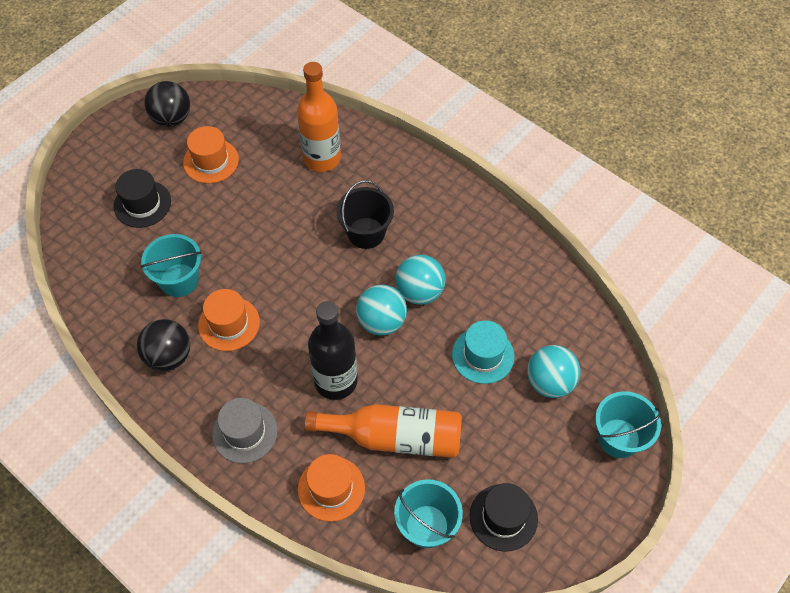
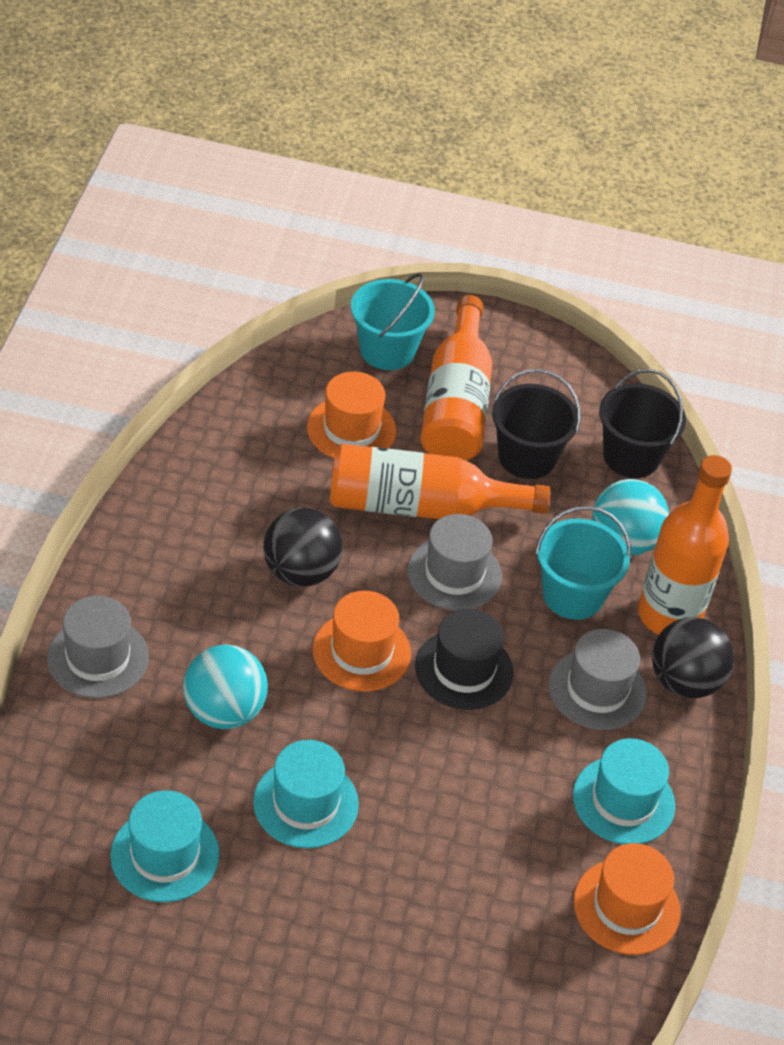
black bottle: 1 -> 0
black bucket: 1 -> 2
black hat: 2 -> 1
grey hat: 1 -> 3
orange bottle: 2 -> 3
turquoise ball: 3 -> 2
turquoise bucket: 3 -> 2
turquoise hat: 1 -> 3

